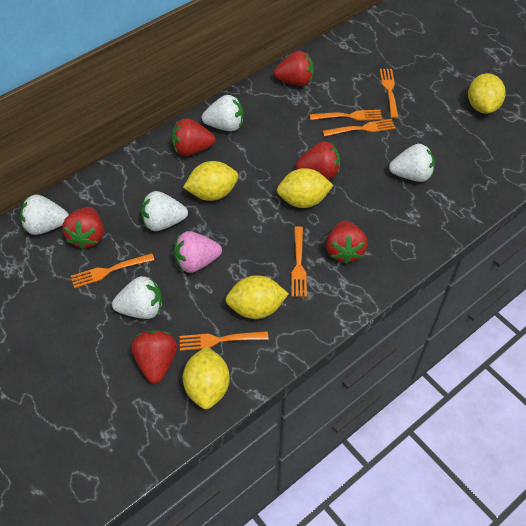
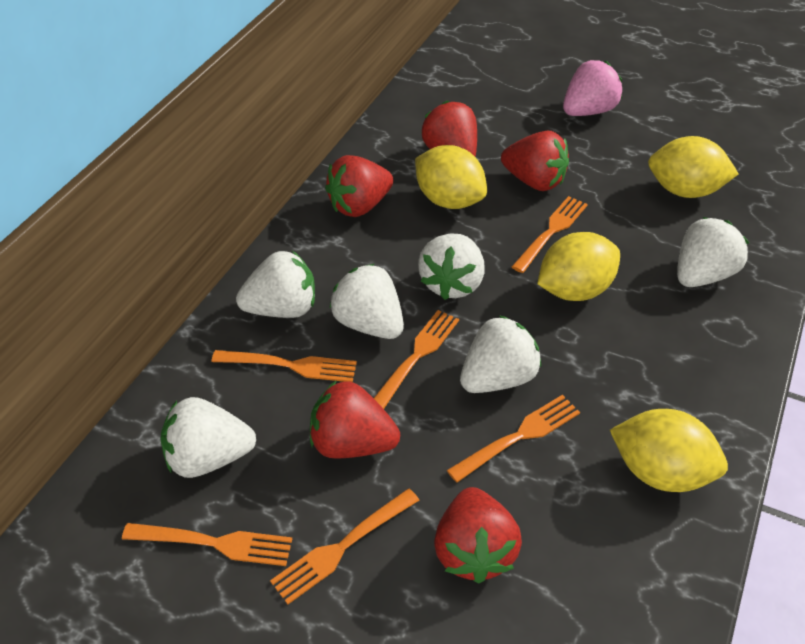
red strawberry: 6 -> 5
white strawberry: 5 -> 6
yellow lemon: 5 -> 4

